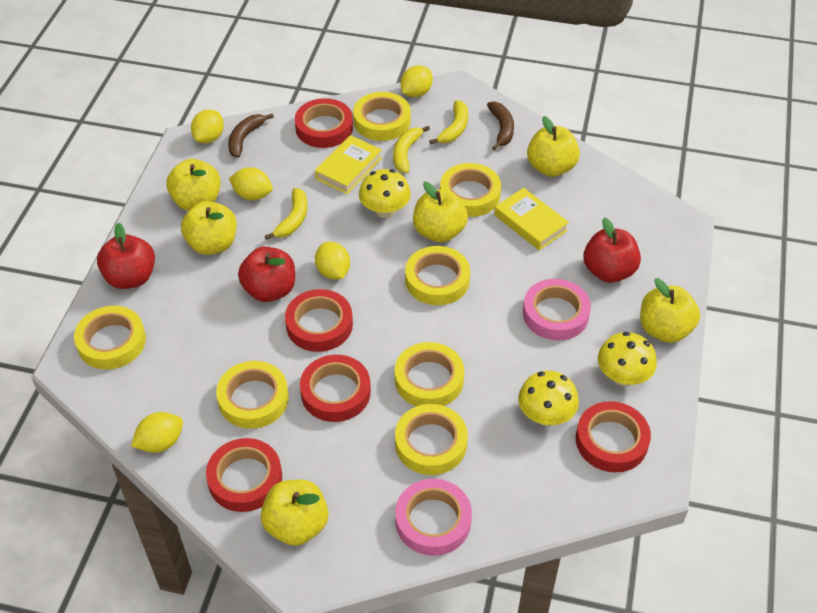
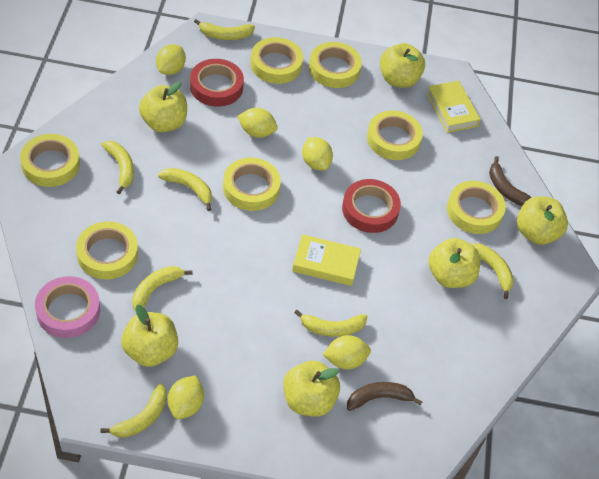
pink tape: 2 -> 1
red apple: 3 -> 0
red tape: 5 -> 2
yellow banana: 3 -> 7
yellow mushroom: 3 -> 0

